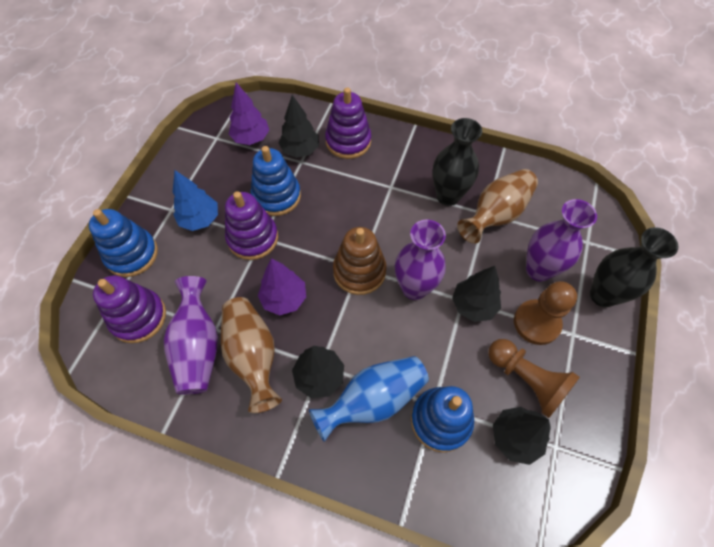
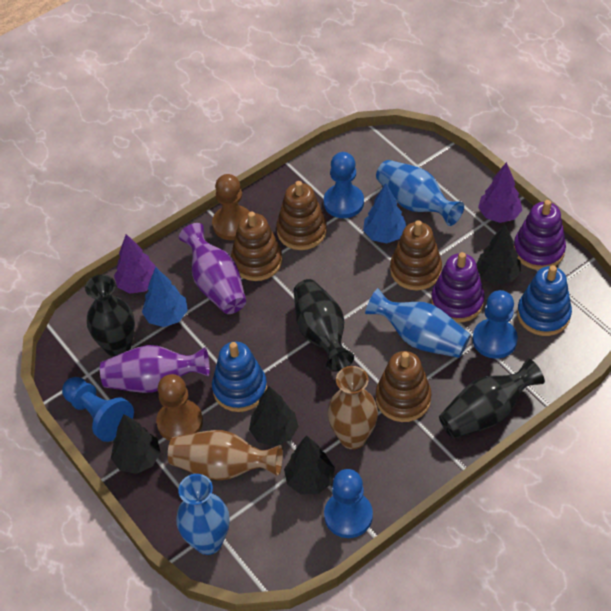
black vase: 2 -> 3
blue pawn: 0 -> 4
blue stacking toy: 3 -> 2
blue tree: 1 -> 2
blue vase: 1 -> 3
brown stacking toy: 1 -> 4
purple stacking toy: 3 -> 2
purple vase: 3 -> 2

